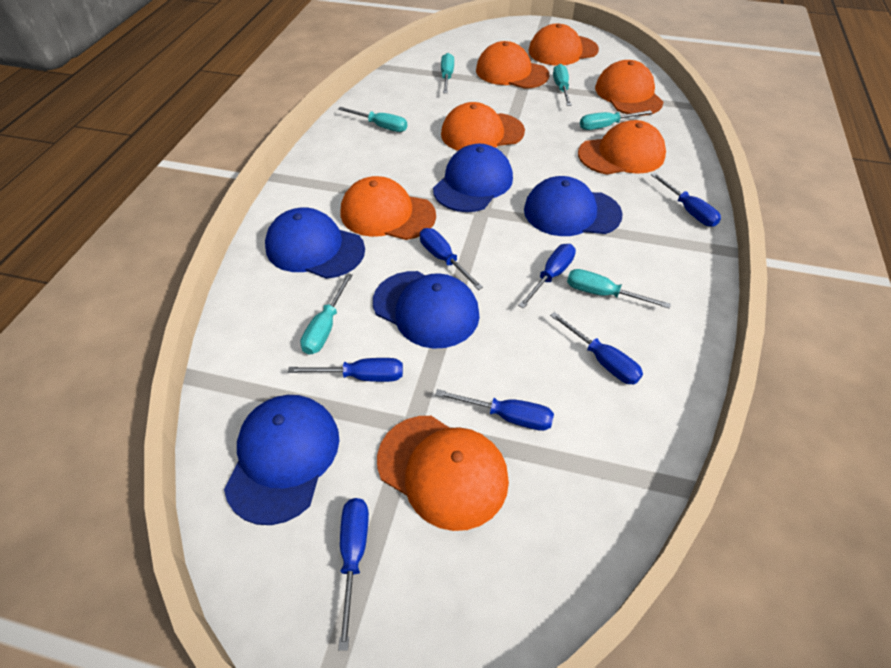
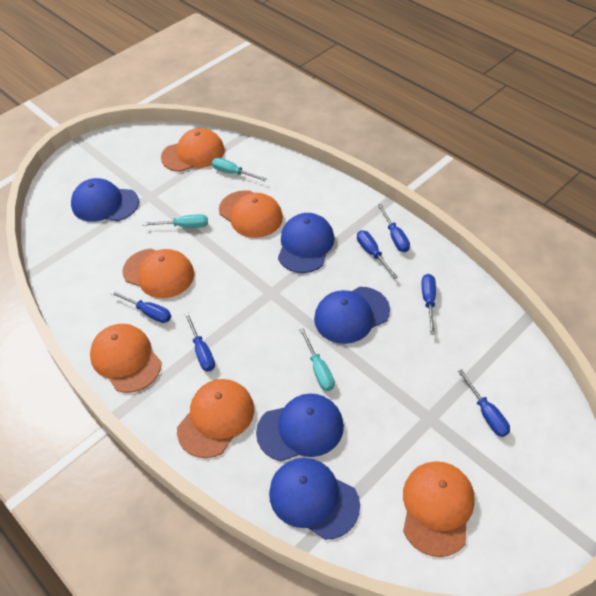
blue screwdriver: 7 -> 6
orange cap: 7 -> 6
turquoise screwdriver: 6 -> 3

